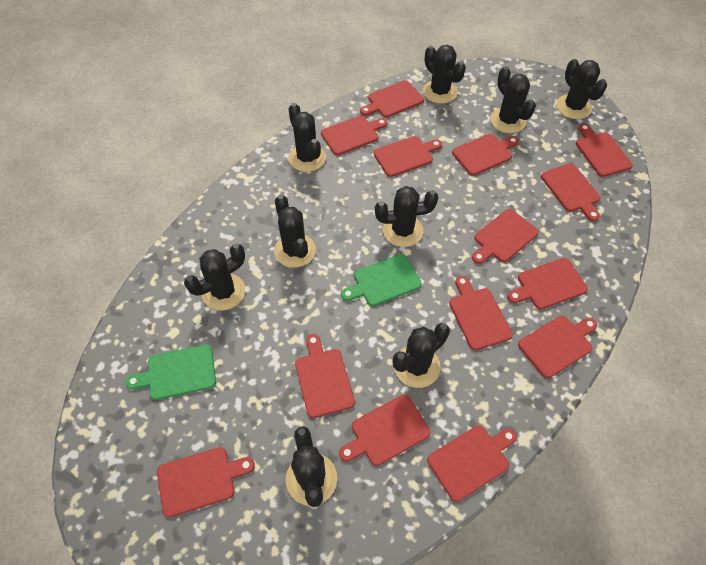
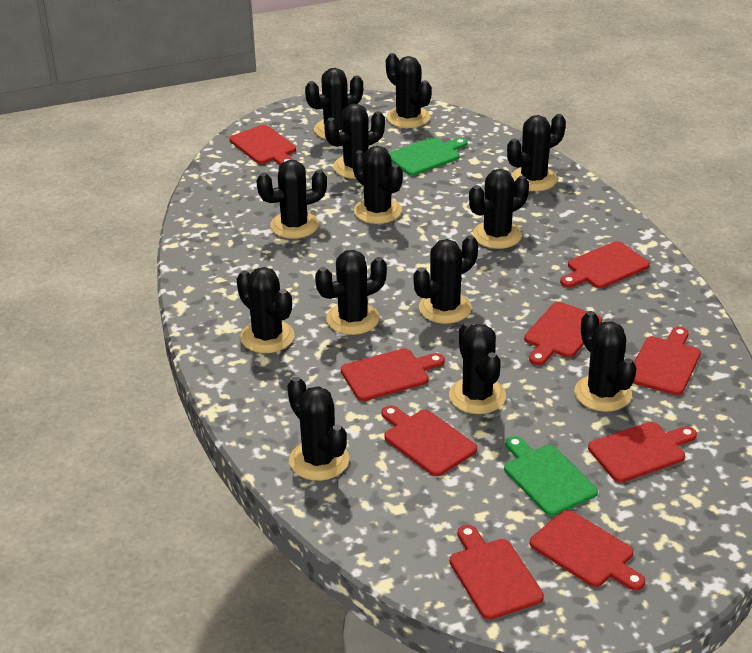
black cactus: 9 -> 13
red cutting board: 14 -> 9

